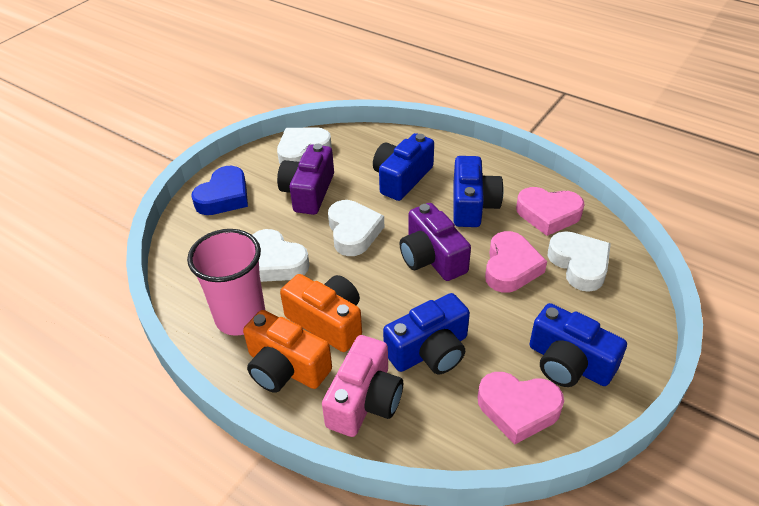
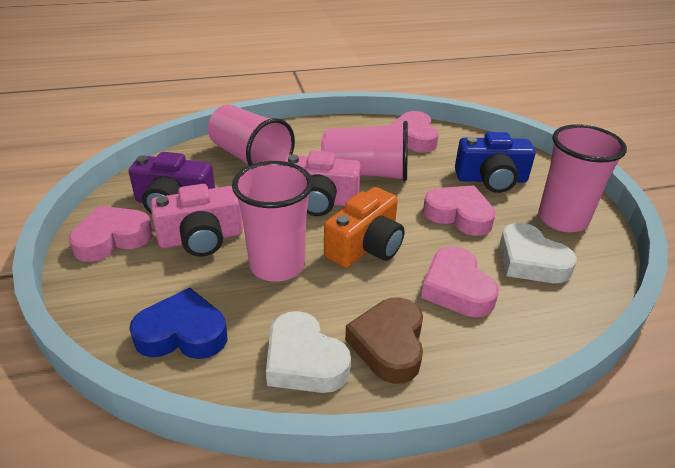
blue camera: 4 -> 1
brown heart: 0 -> 1
orange camera: 2 -> 1
pink camera: 1 -> 2
pink cup: 1 -> 4
pink heart: 3 -> 4
purple camera: 2 -> 1
white heart: 4 -> 2

